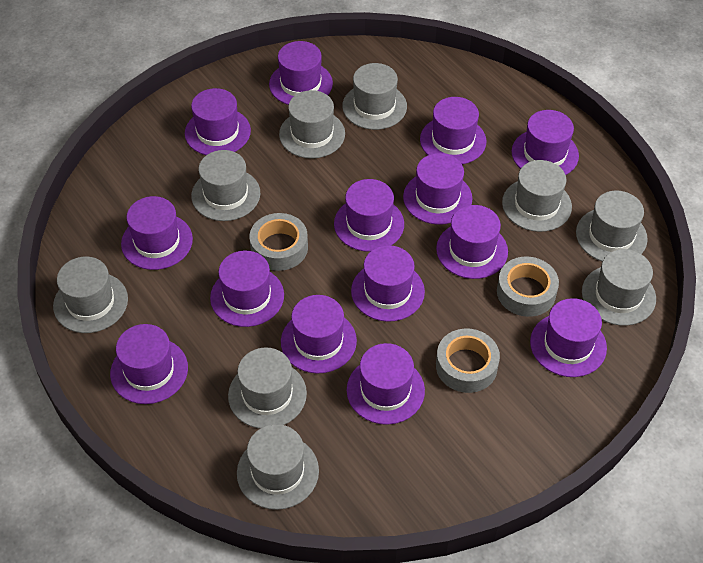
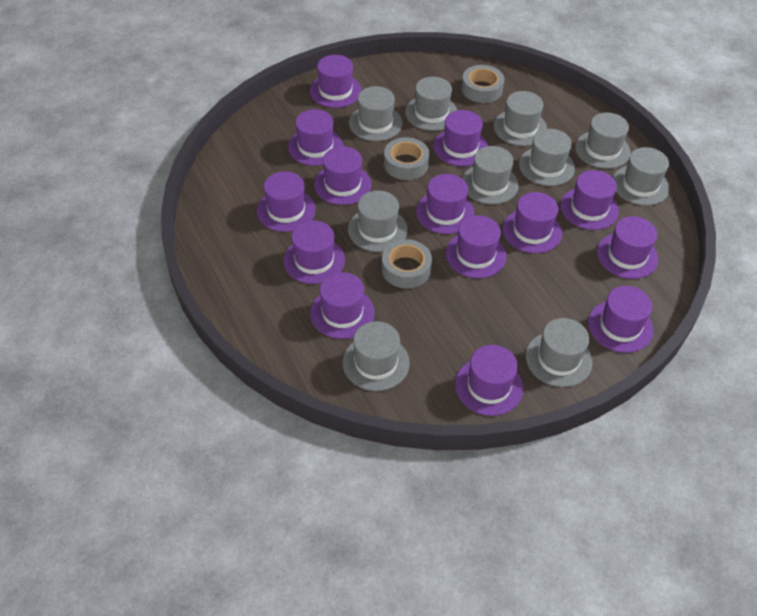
grey hat: 9 -> 10

